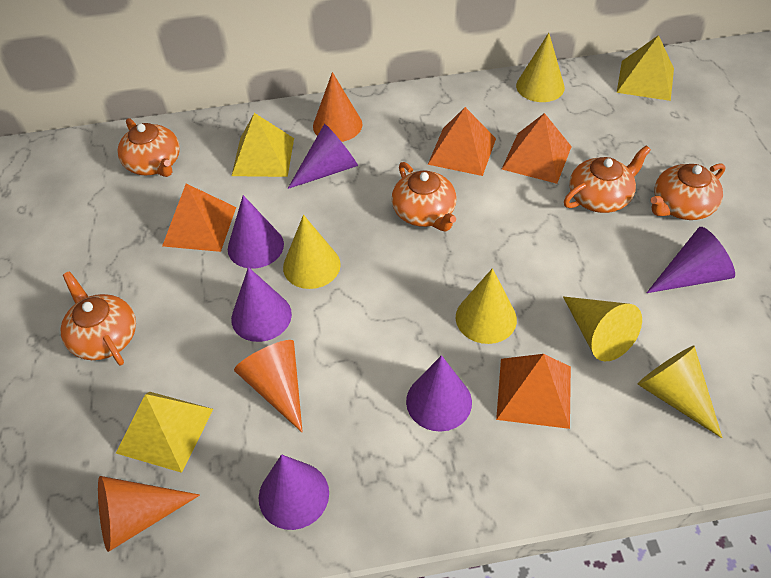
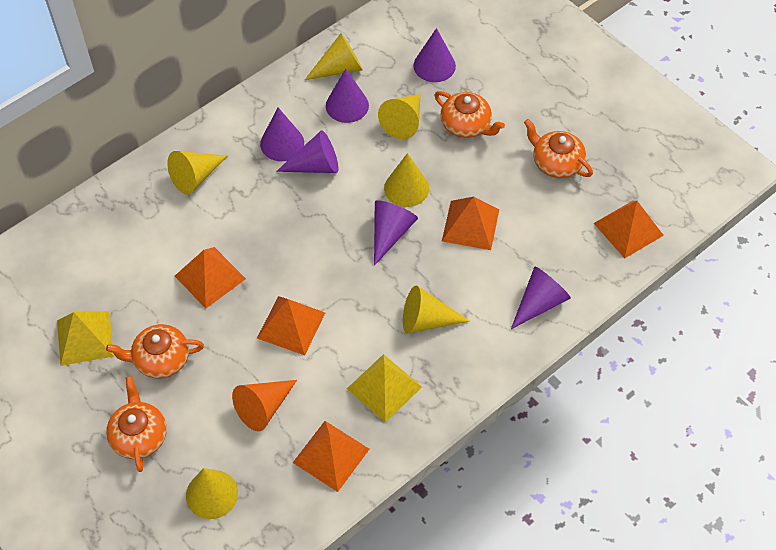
orange cone: 3 -> 1
orange pyramid: 4 -> 5
orange teapot: 5 -> 4
yellow cone: 5 -> 6
yellow pyramid: 3 -> 2

